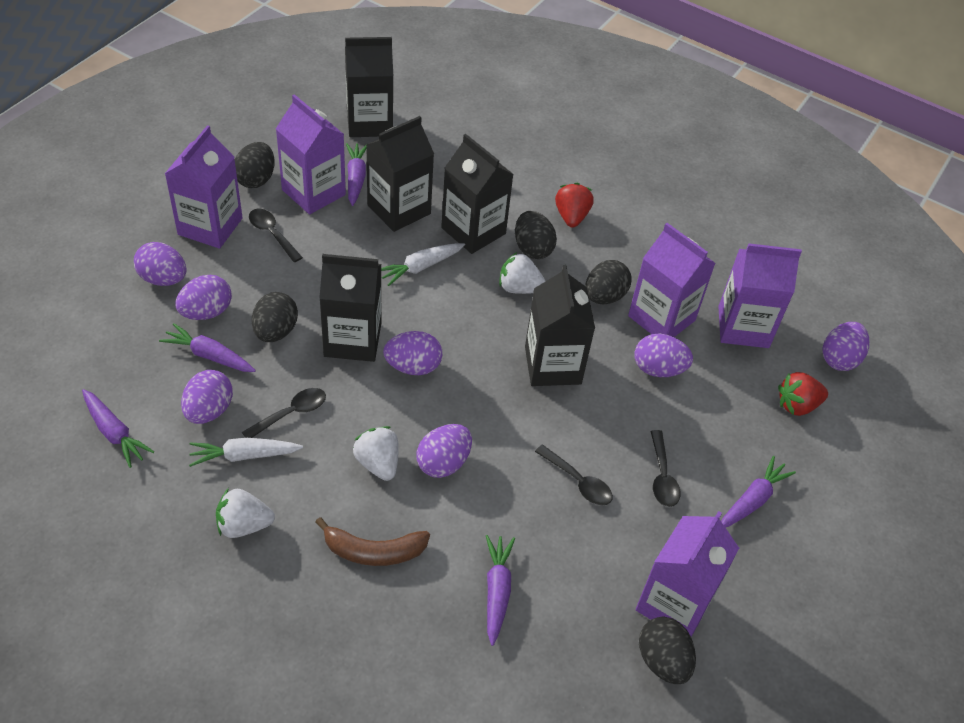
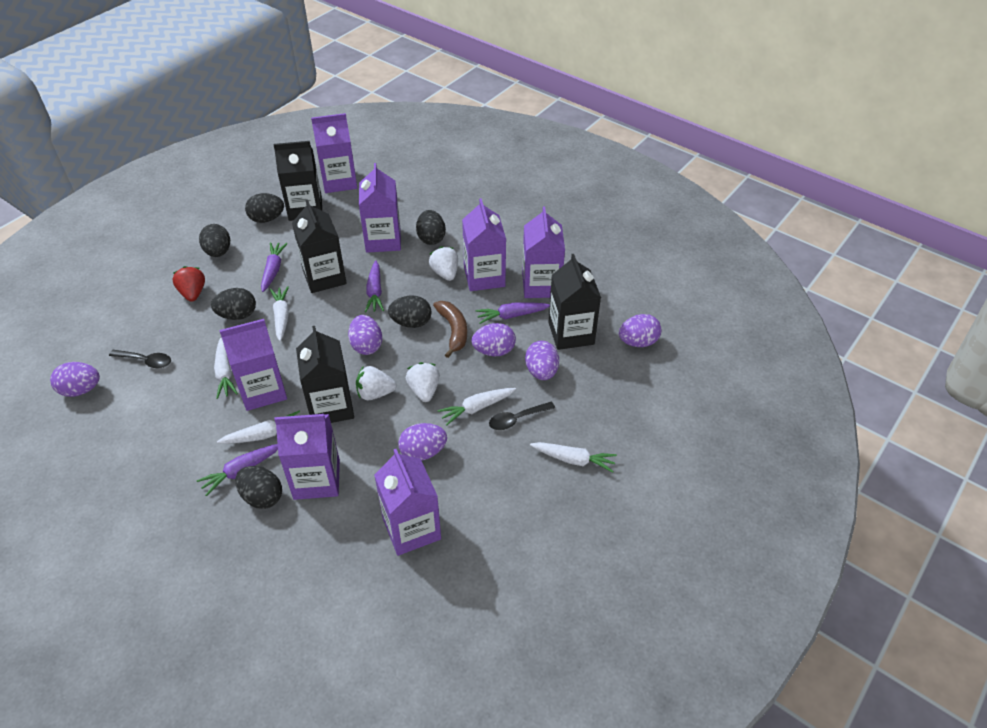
black carton: 5 -> 4
black egg: 5 -> 6
black spoon: 4 -> 2
purple carrot: 5 -> 4
purple carton: 5 -> 7
purple egg: 7 -> 6
red strawberry: 2 -> 1
white carrot: 2 -> 5

